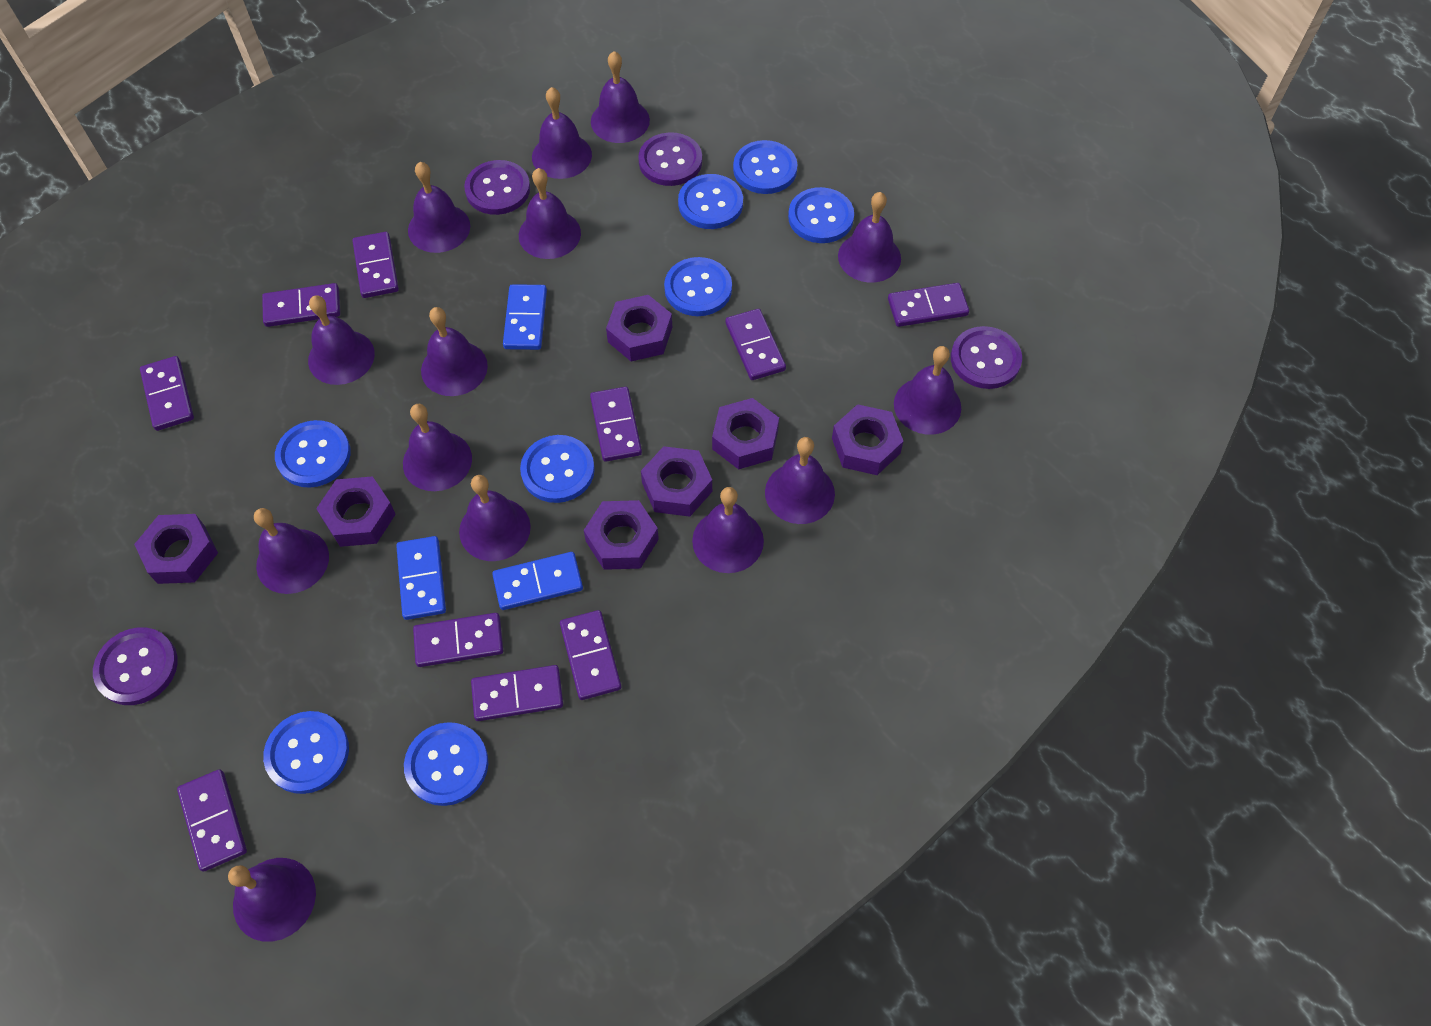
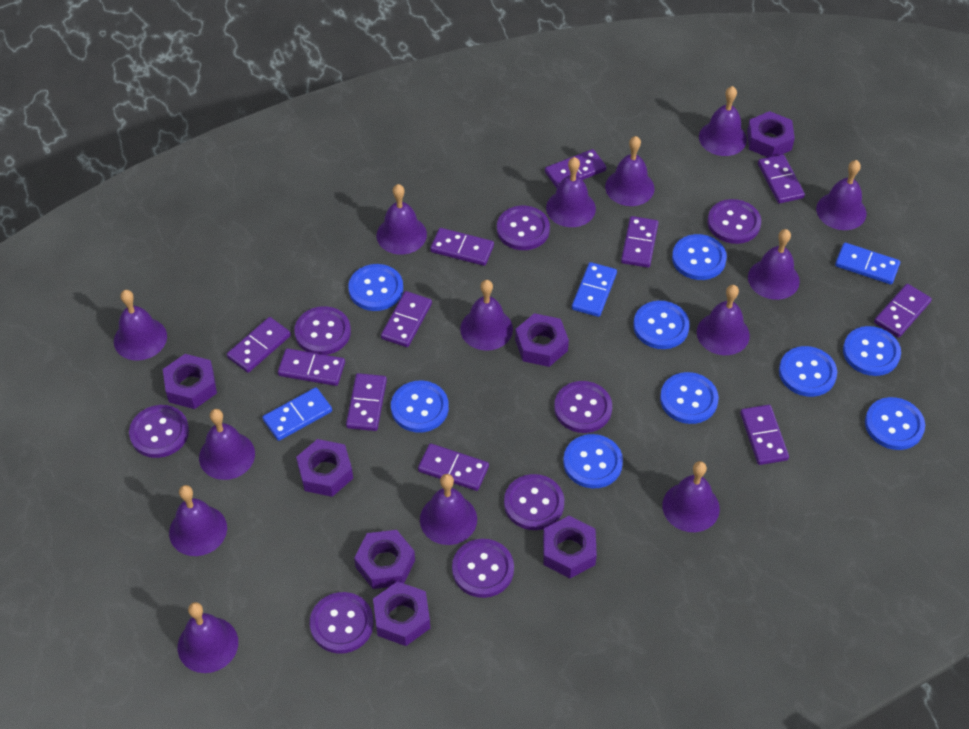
blue button: 8 -> 9
purple button: 4 -> 8
purple domino: 10 -> 11

